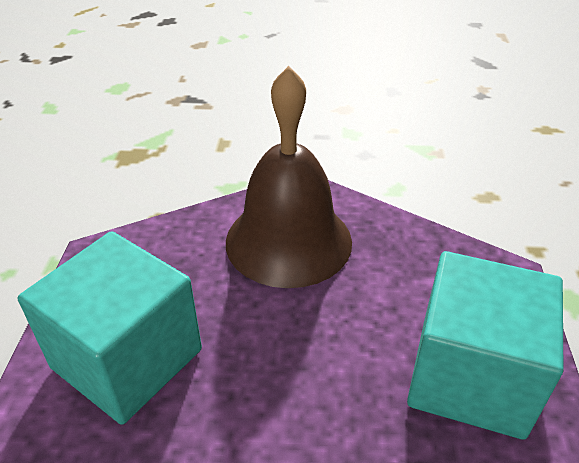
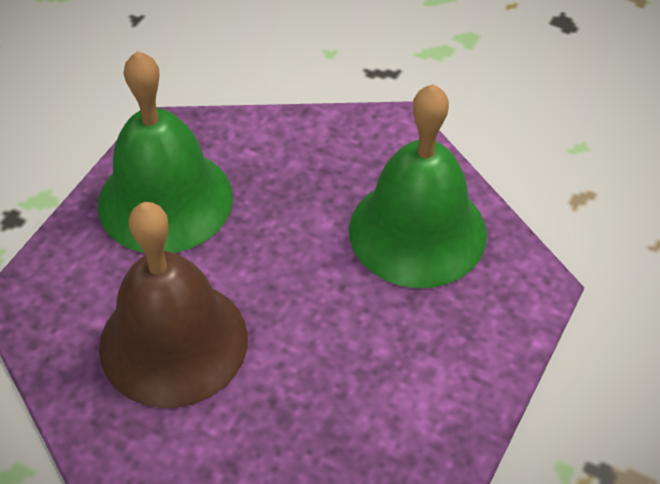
green bell: 0 -> 2
turquoise cube: 2 -> 0

